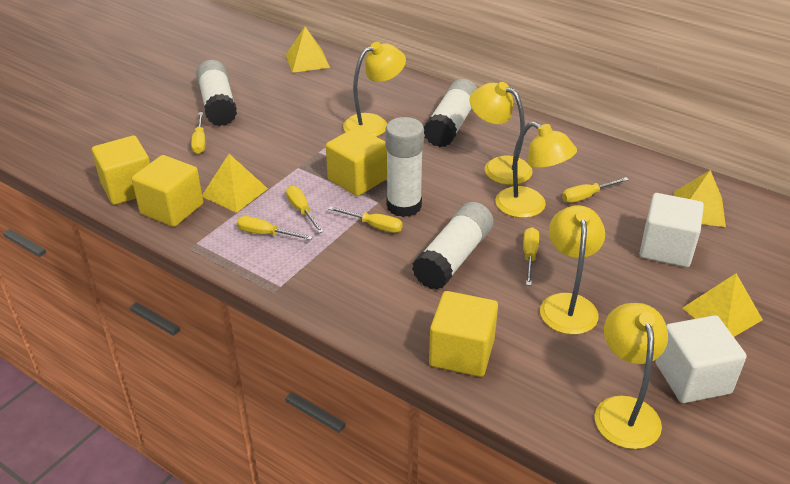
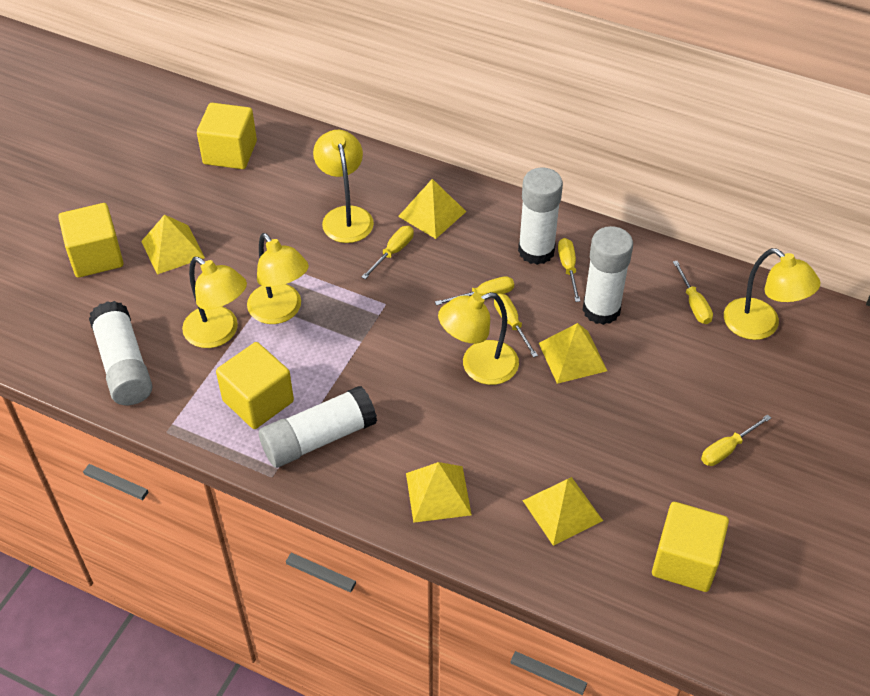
white cube: 2 -> 0
yellow pyramid: 4 -> 5

